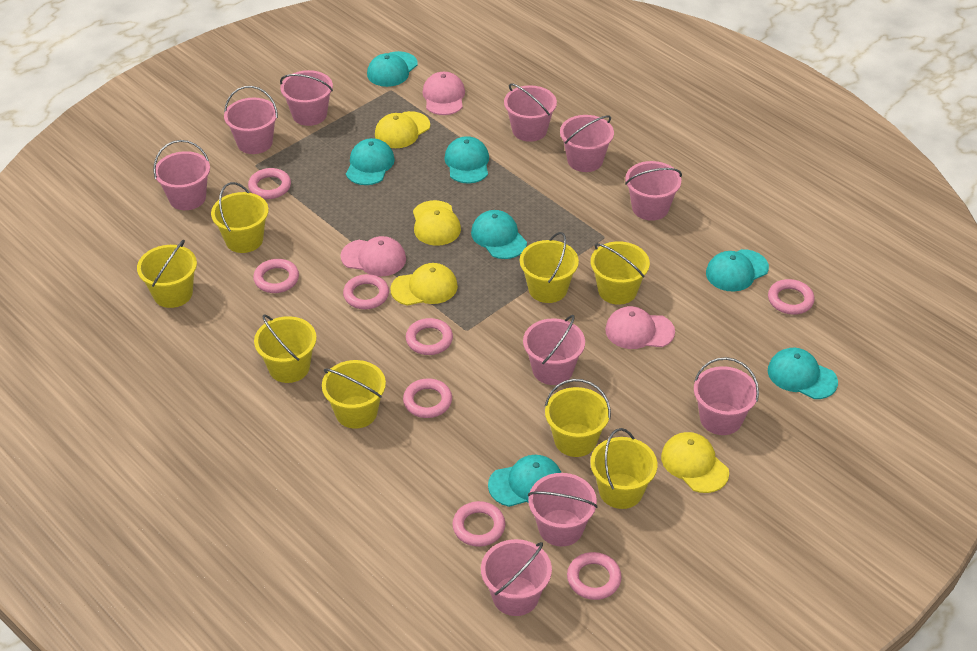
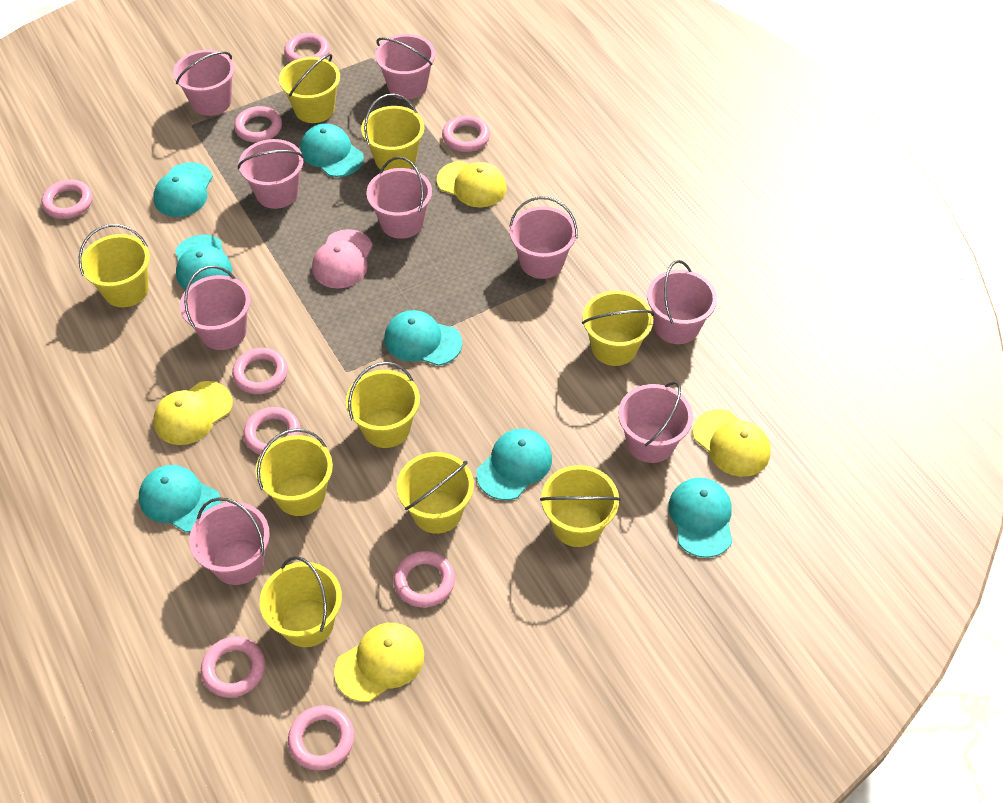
pink bucket: 10 -> 9
pink cap: 3 -> 1
pink ring: 8 -> 9
yellow bucket: 8 -> 9

